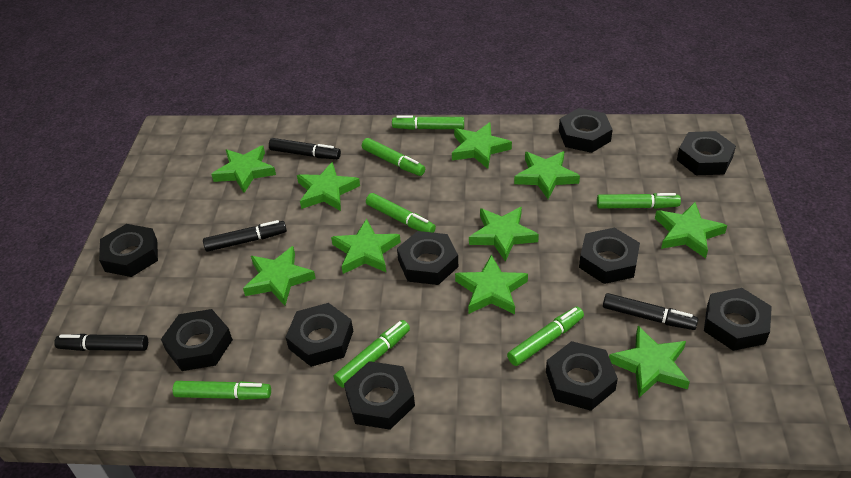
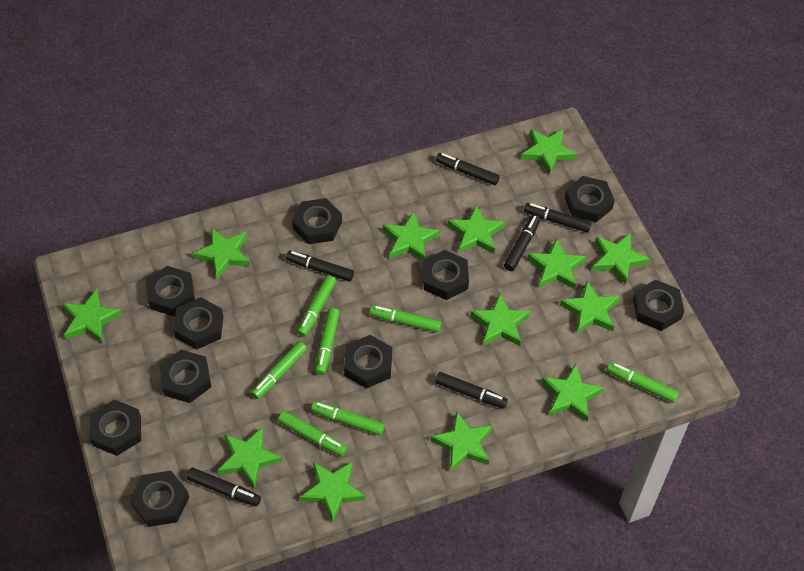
black marker: 4 -> 6
green star: 10 -> 13

